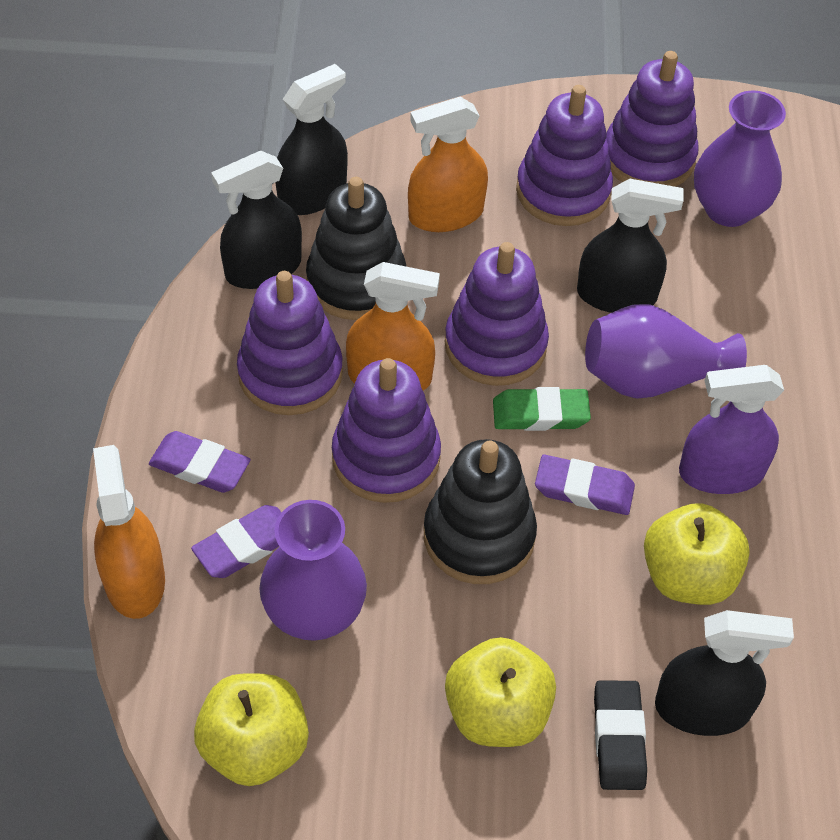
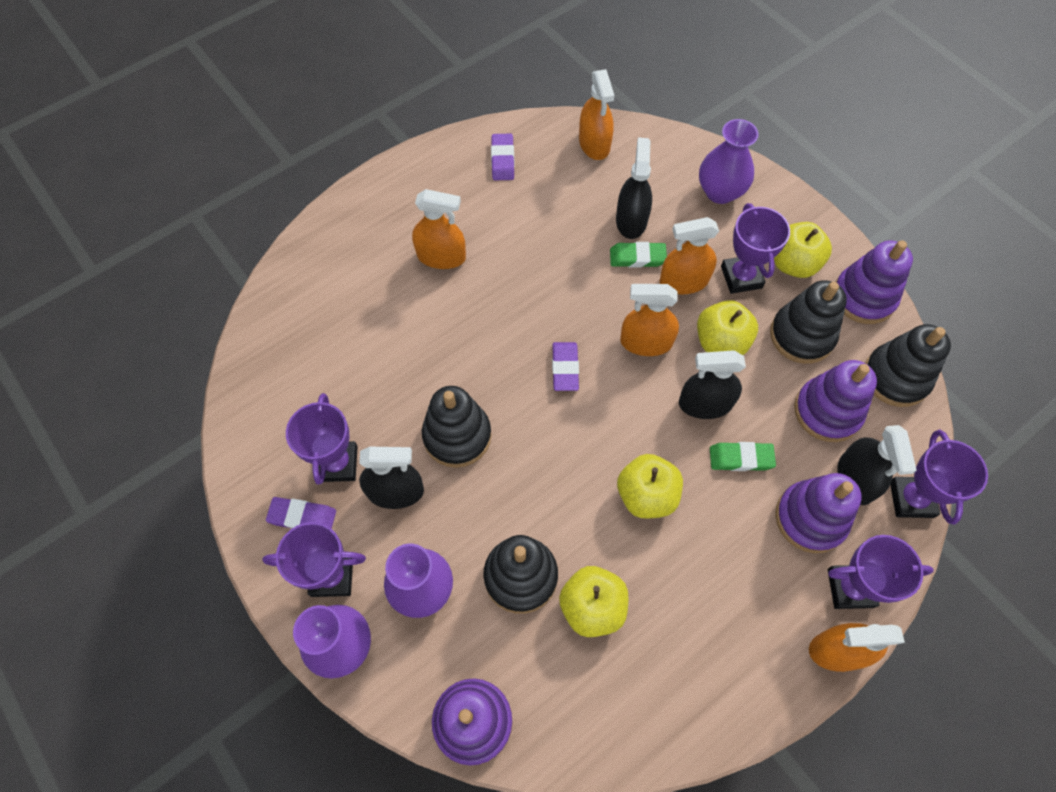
black eraser: 1 -> 0
black stacking toy: 2 -> 4
green eraser: 1 -> 2
orange spray bottle: 3 -> 5
purple spray bottle: 1 -> 0
purple stacking toy: 5 -> 4
purple trophy: 0 -> 5
yellow apple: 3 -> 4

